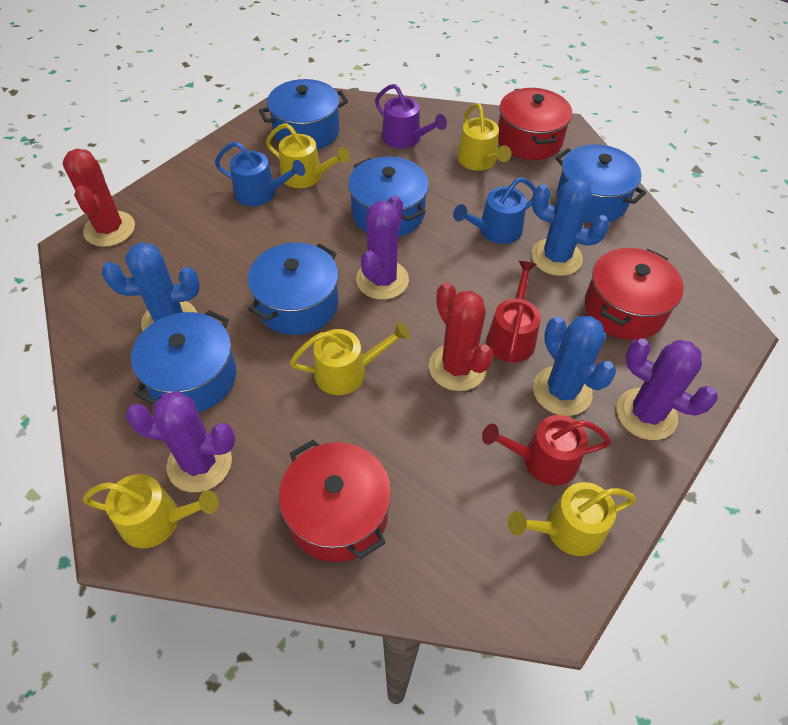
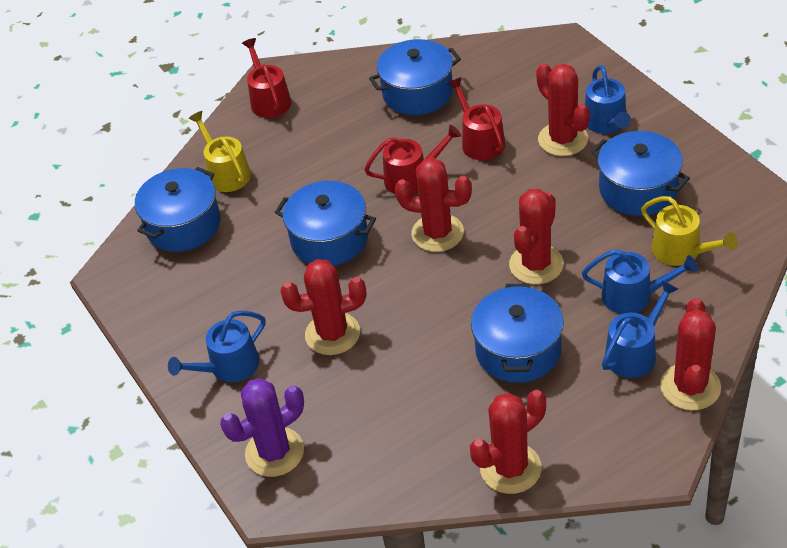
blue cactus: 3 -> 0
blue watering can: 2 -> 4
purple cactus: 3 -> 1
purple watering can: 1 -> 0
red cactus: 2 -> 6
red pot: 3 -> 0
red watering can: 2 -> 3
yellow watering can: 5 -> 2

